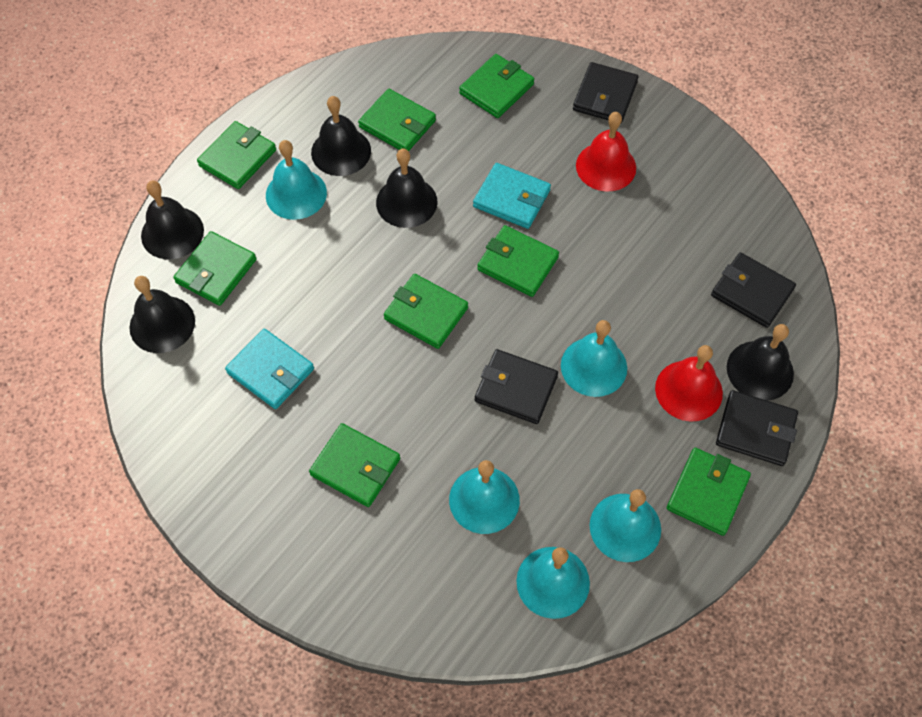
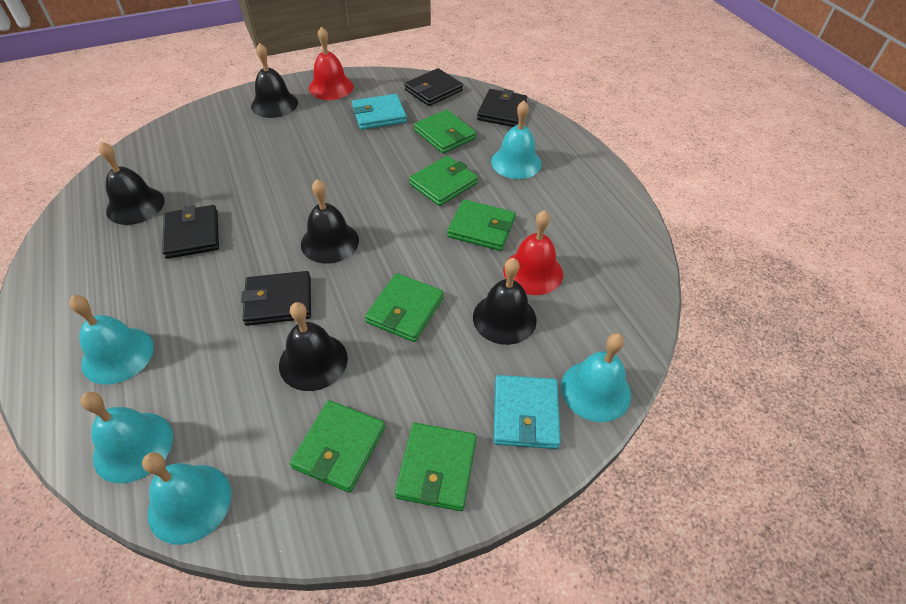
green wallet: 8 -> 6

